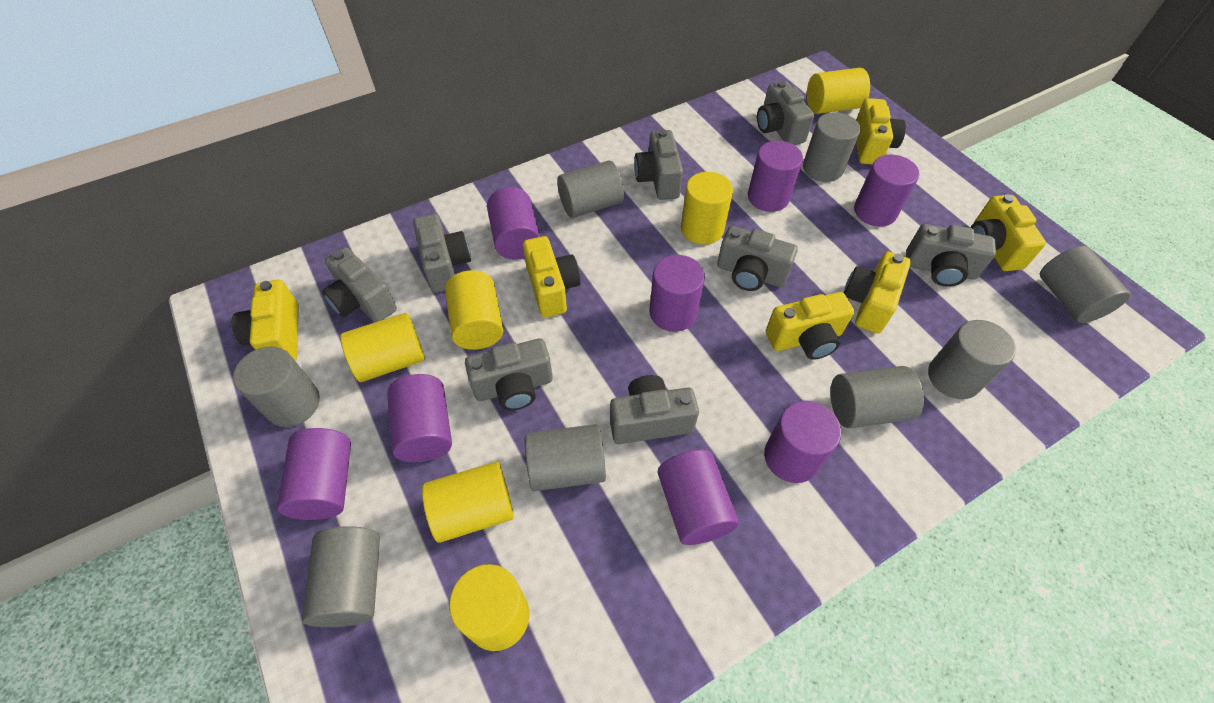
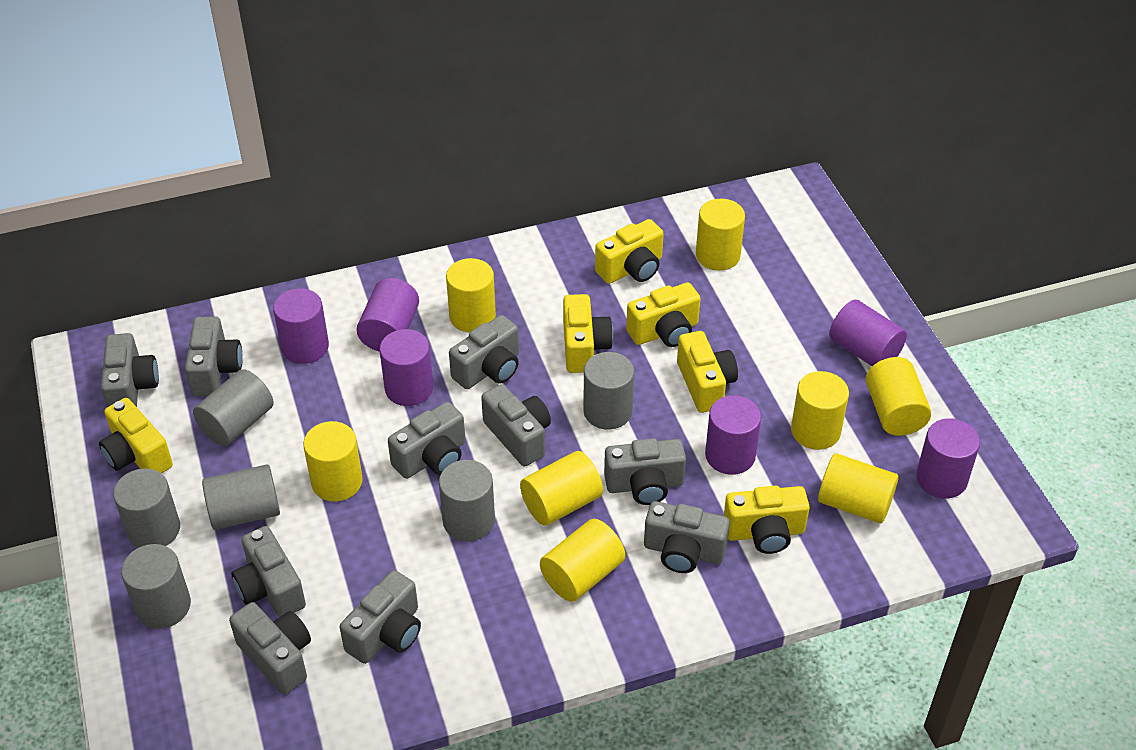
grey camera: 8 -> 10
grey cylinder: 8 -> 6
purple cylinder: 8 -> 6
yellow cylinder: 6 -> 8

